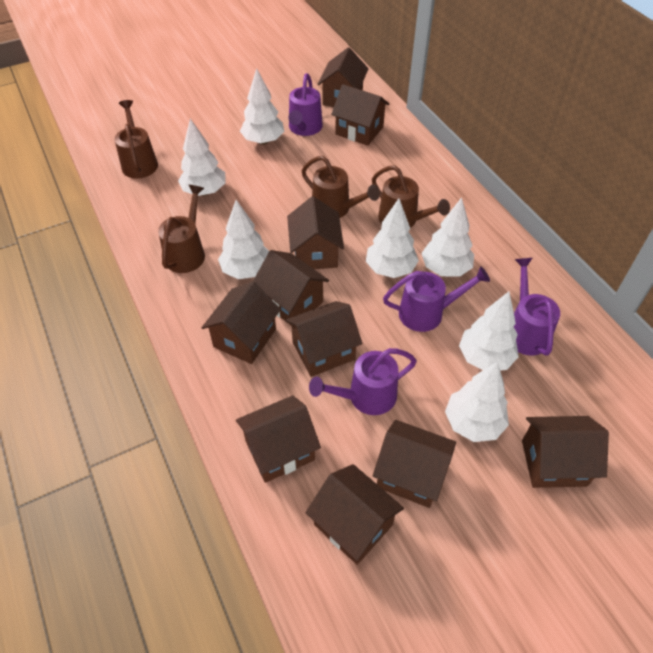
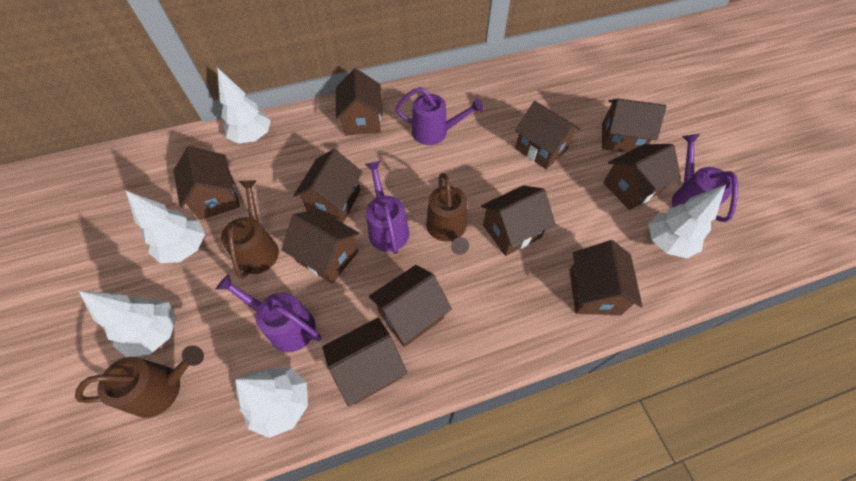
brown house: 10 -> 11
brown watering can: 4 -> 3
white tree: 7 -> 5

